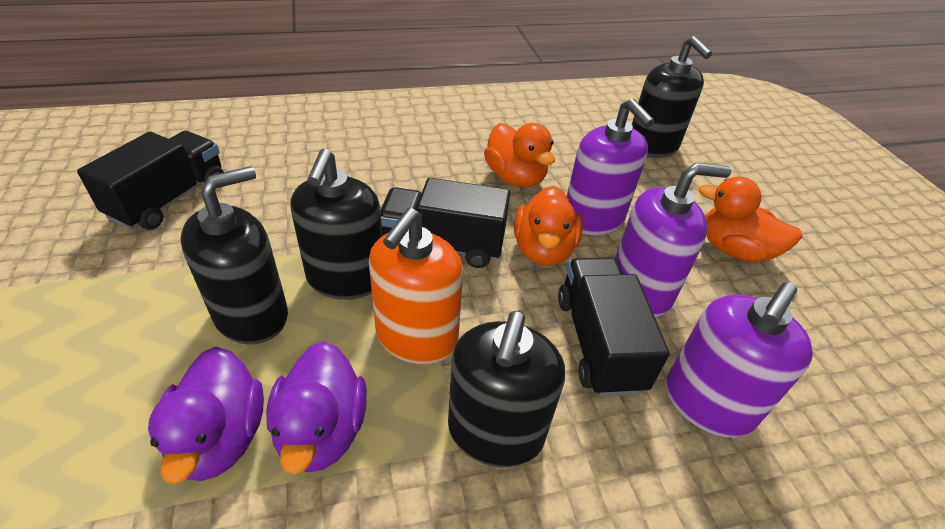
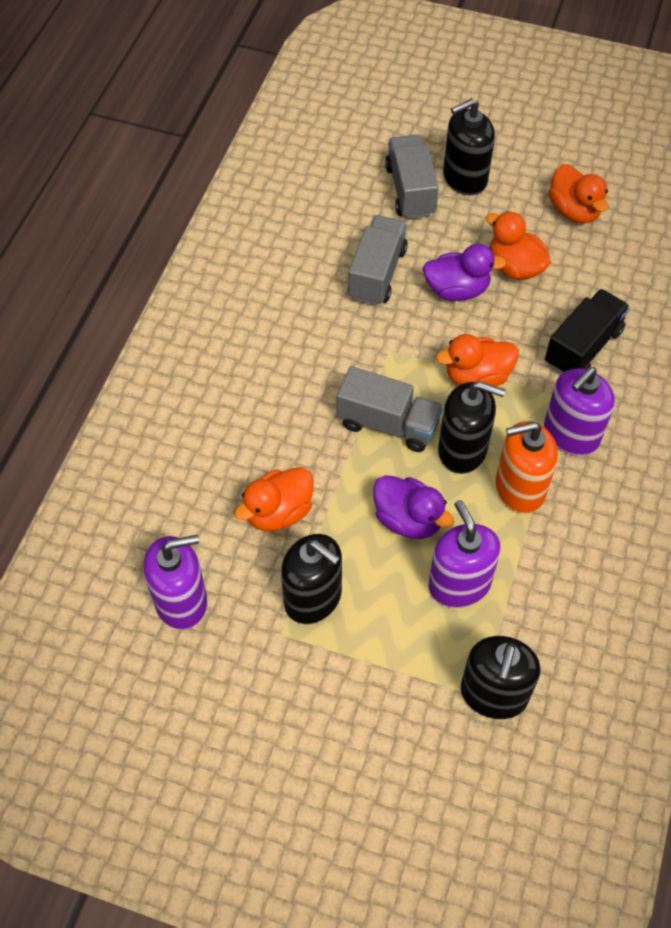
black truck: 3 -> 1
grey truck: 0 -> 3
orange duck: 3 -> 4

